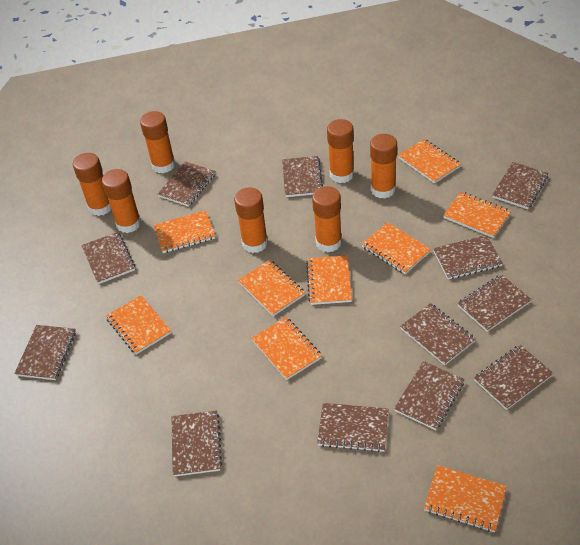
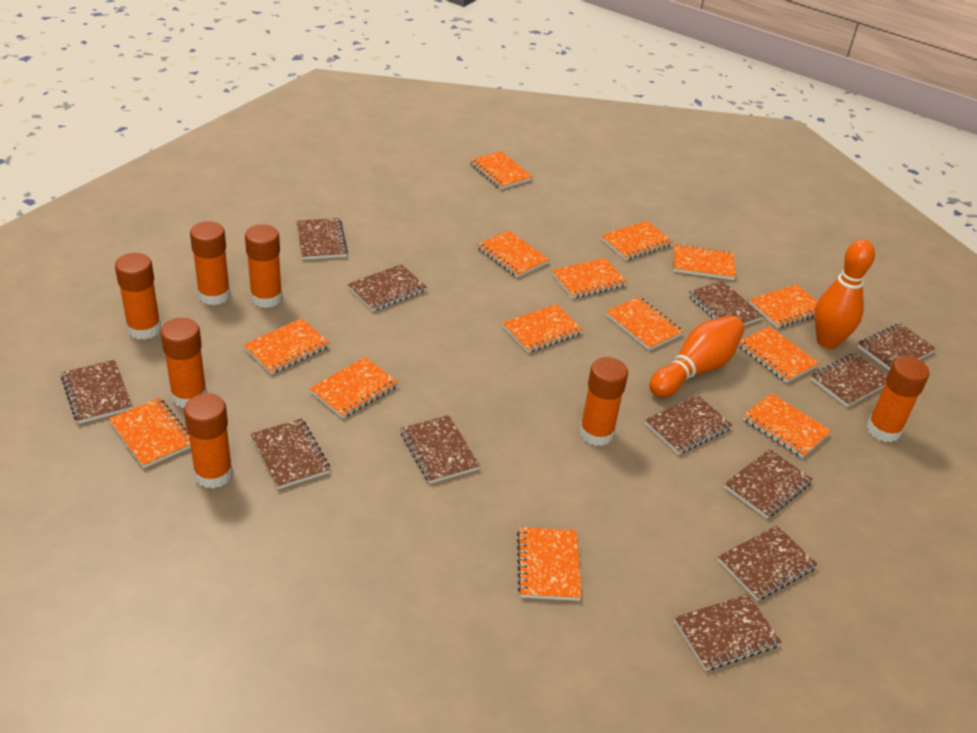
orange bowling pin: 0 -> 2
orange notebook: 9 -> 14

